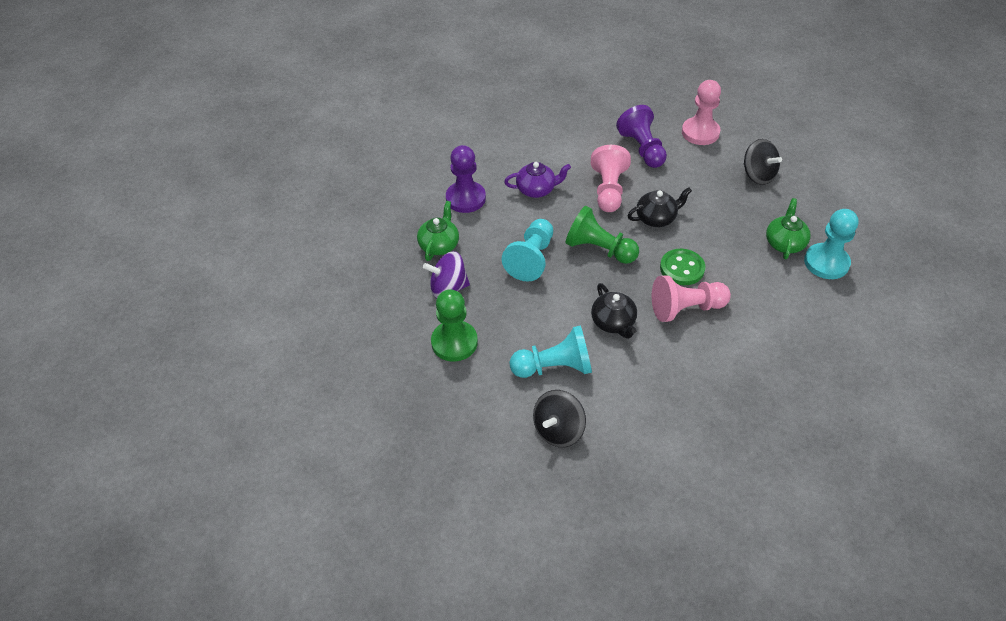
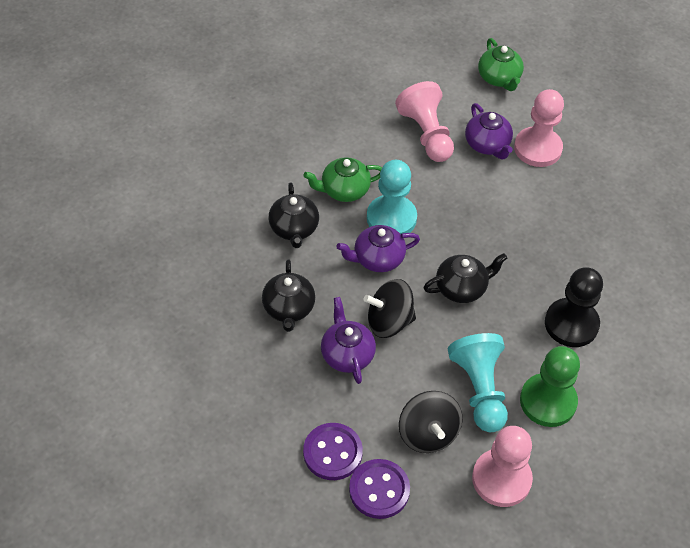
black pawn: 0 -> 1
black teapot: 2 -> 3
green button: 1 -> 0
green pawn: 2 -> 1
purple button: 0 -> 2
purple pawn: 2 -> 0
purple spinning top: 1 -> 0
purple teapot: 1 -> 3
turquoise pawn: 3 -> 2

